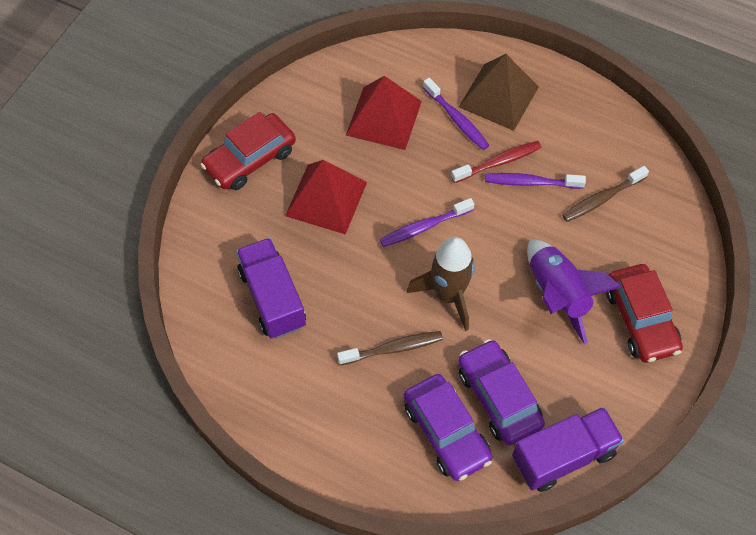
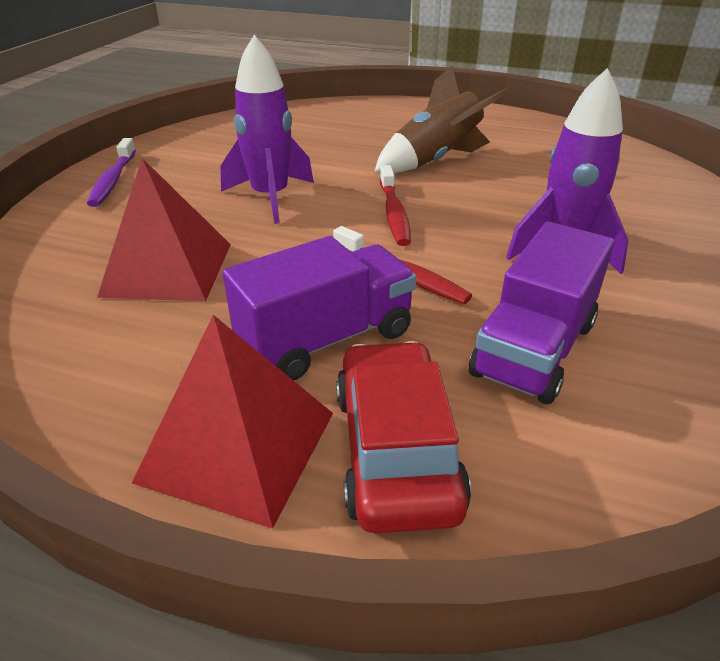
brown pyramid: 1 -> 0
brown toothbrush: 2 -> 0
purple car: 2 -> 0
purple rocket: 1 -> 2
purple toothbrush: 3 -> 1
red car: 2 -> 1
red toothbrush: 1 -> 2

